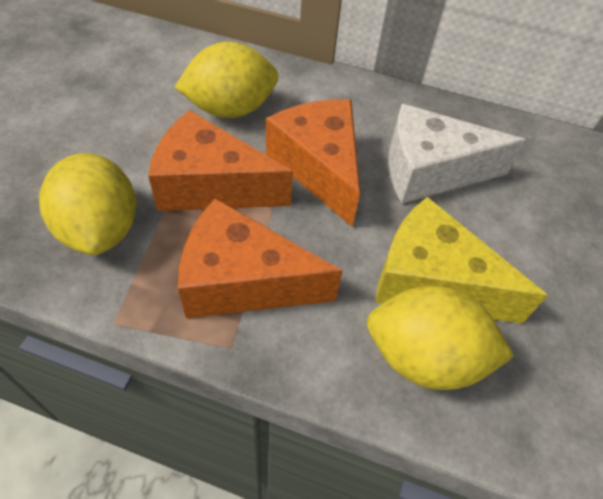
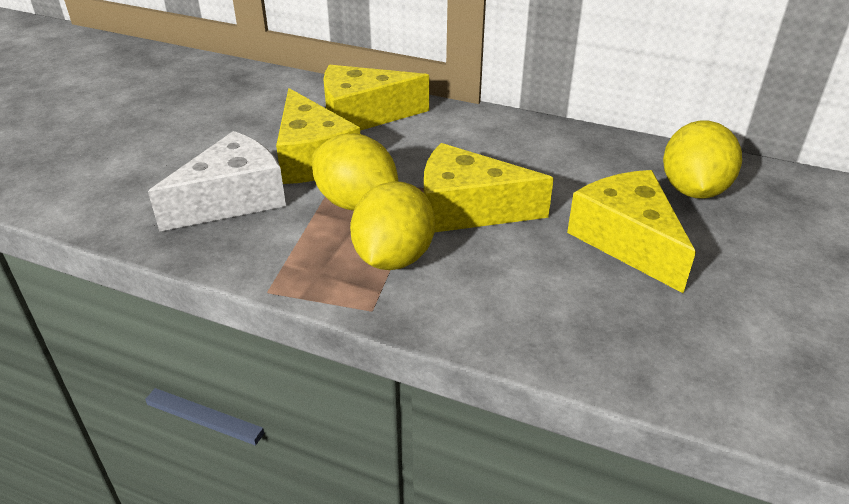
orange cheese: 3 -> 0
yellow cheese: 1 -> 4

